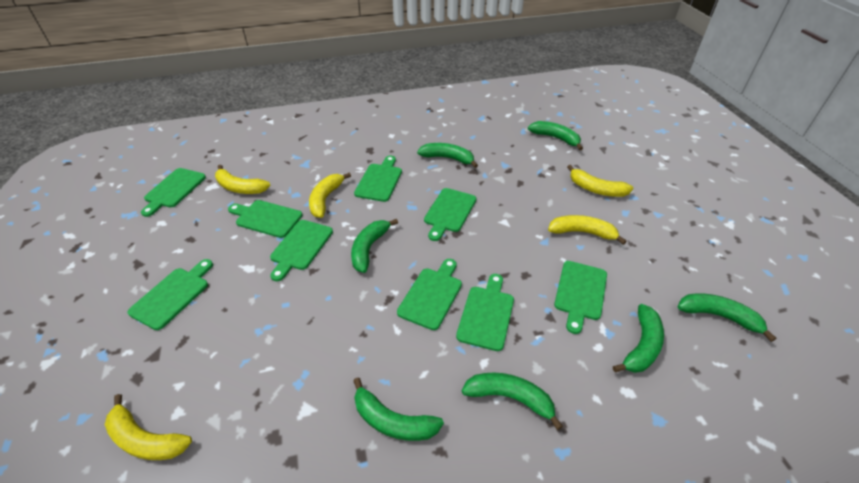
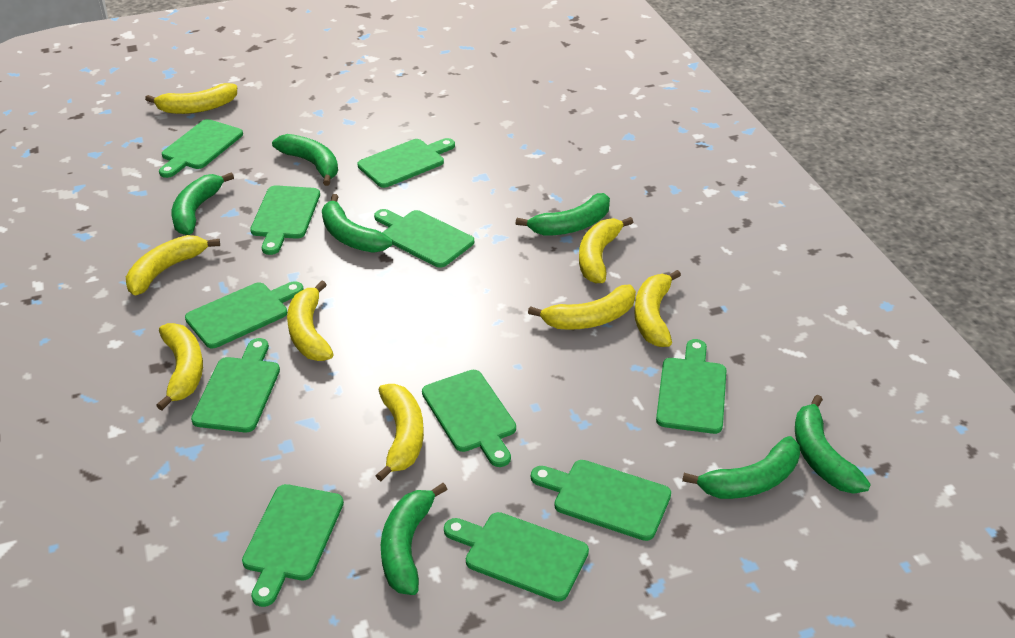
green cutting board: 9 -> 11
yellow banana: 5 -> 8

